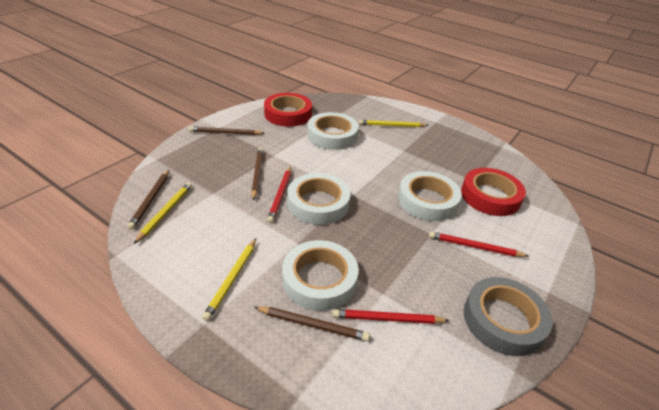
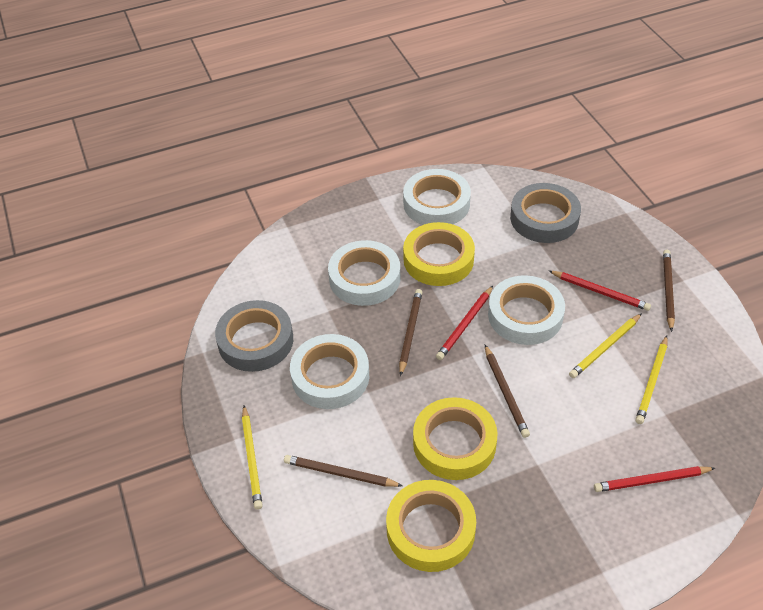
grey tape: 1 -> 2
red tape: 2 -> 0
yellow tape: 0 -> 3

